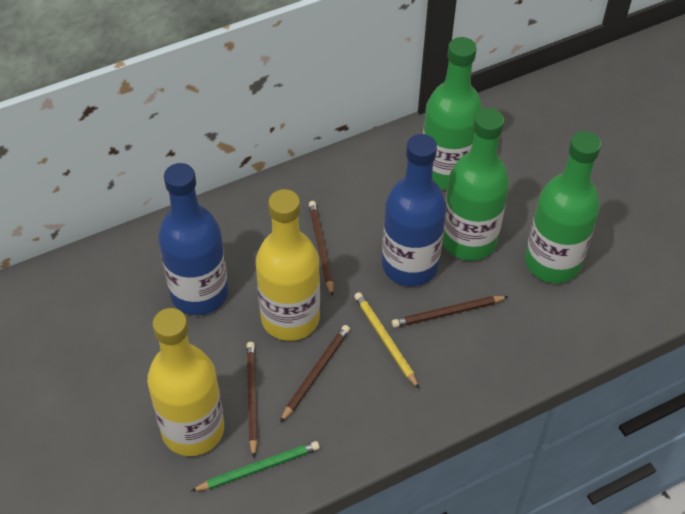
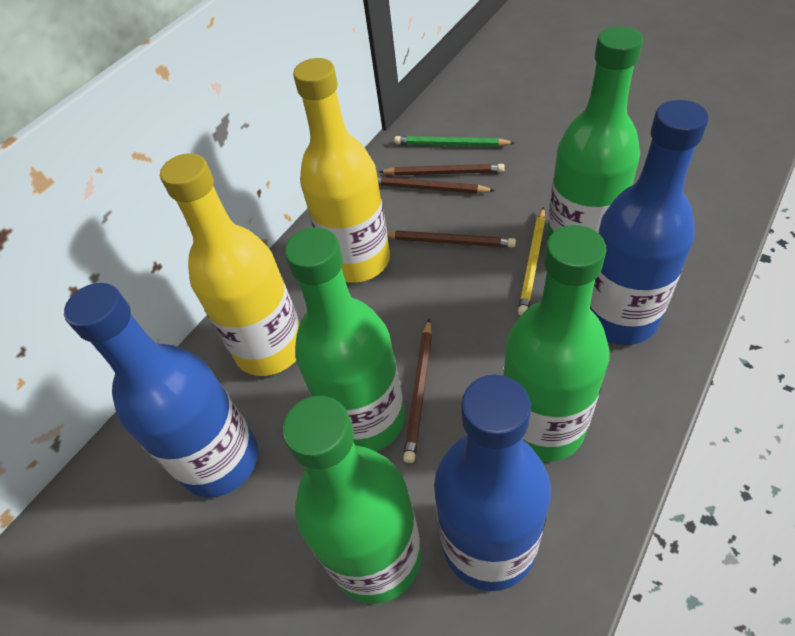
blue bottle: 2 -> 3
green bottle: 3 -> 4

